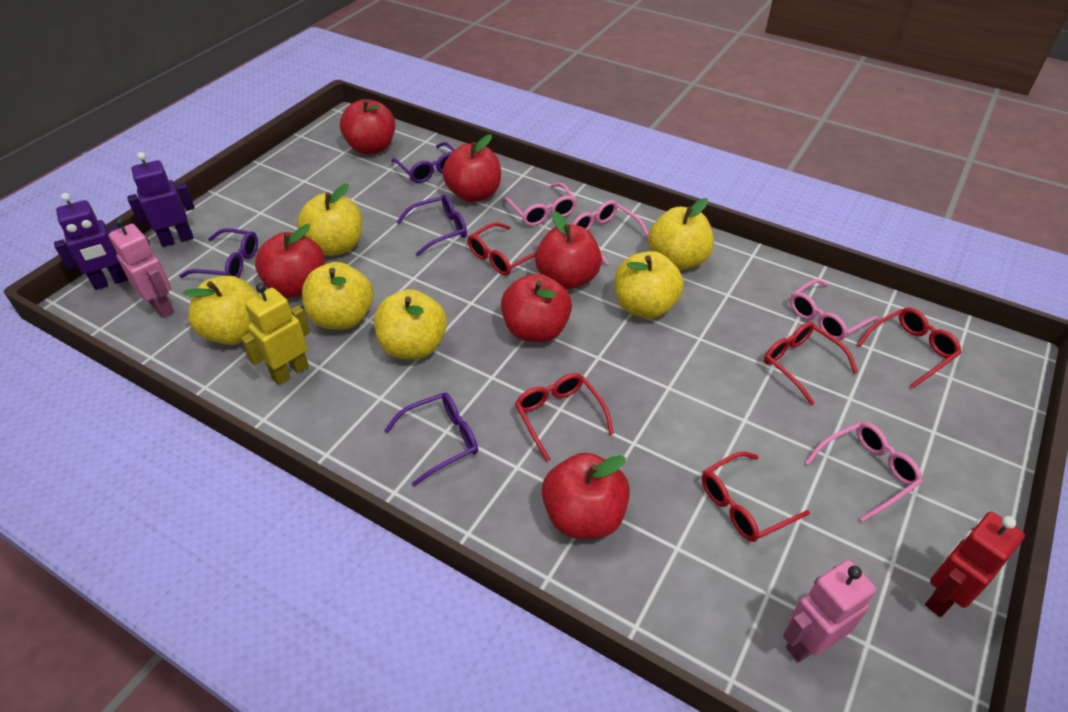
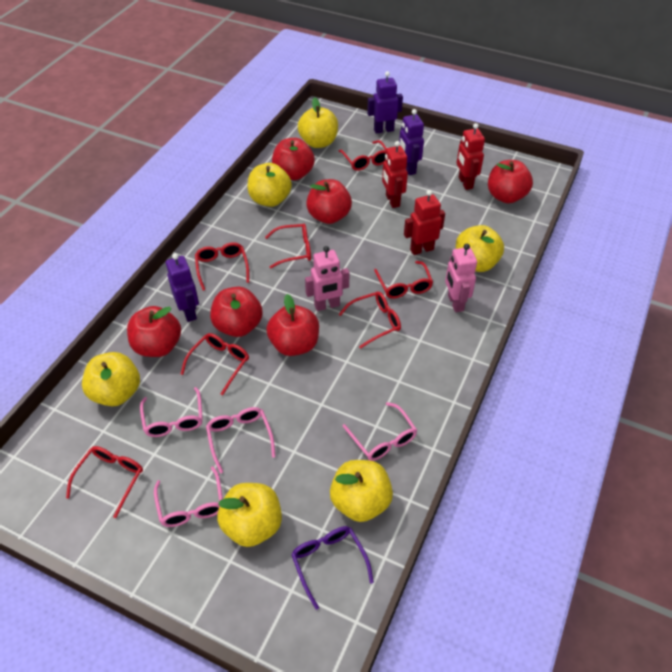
purple glasses: 4 -> 1
purple robot: 2 -> 3
red glasses: 5 -> 7
red robot: 1 -> 3
yellow robot: 1 -> 0

